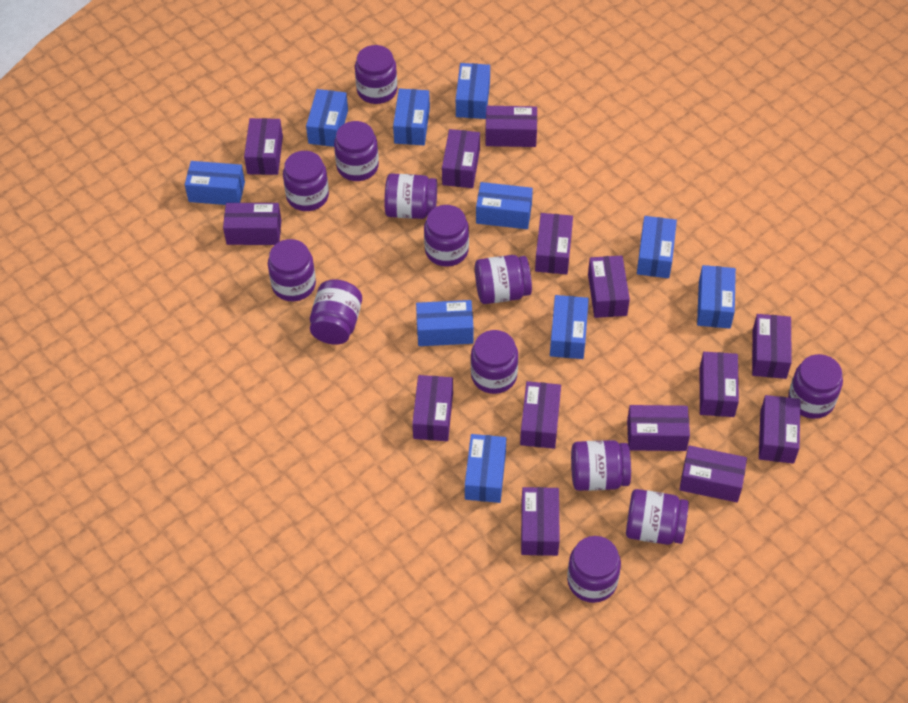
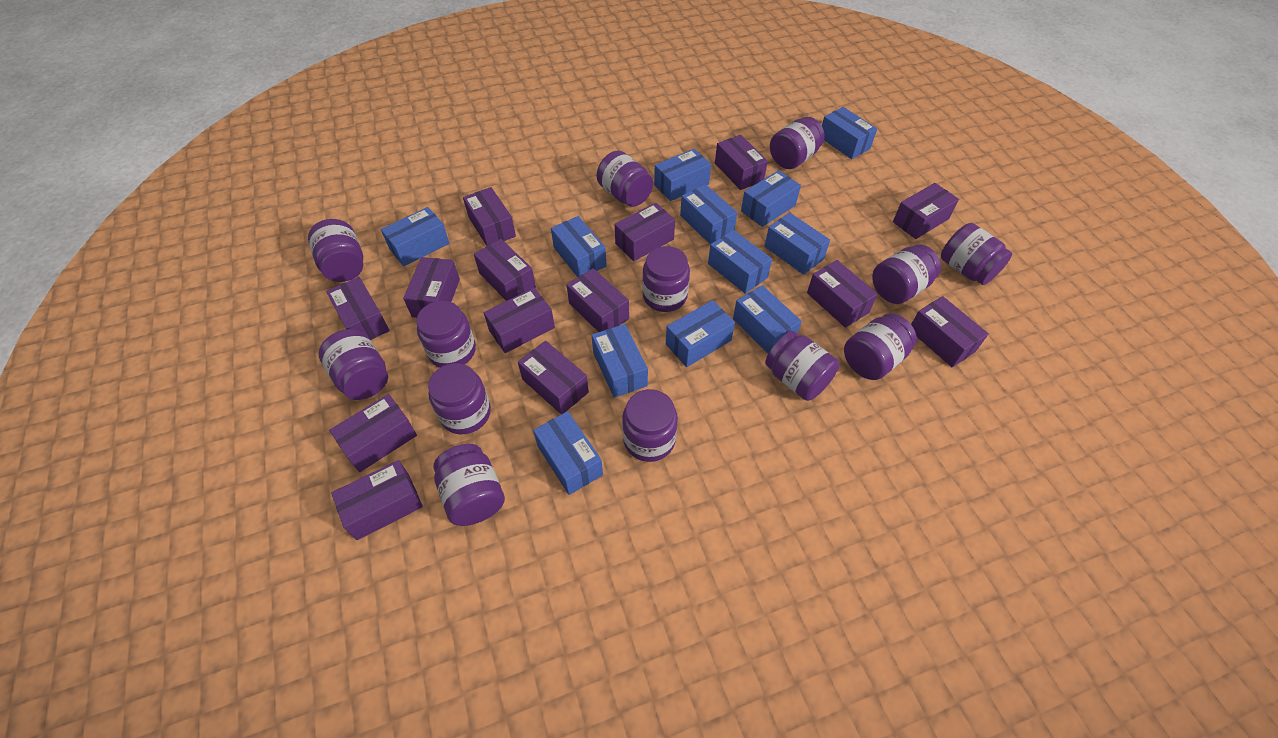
blue box: 10 -> 12

